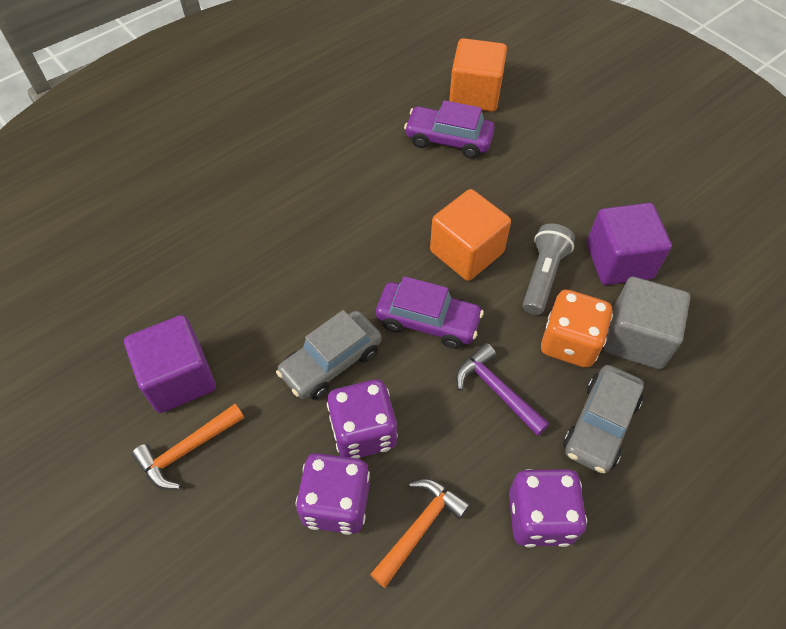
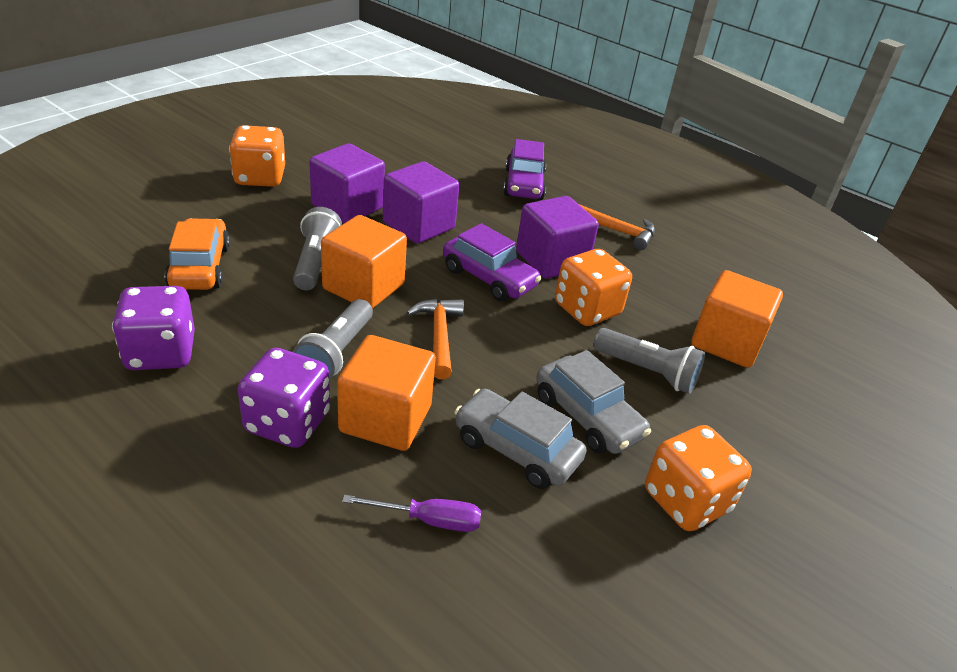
grey cube: 1 -> 0
grey flashlight: 1 -> 3
orange car: 0 -> 1
orange cube: 2 -> 3
orange dice: 1 -> 3
purple cube: 2 -> 3
purple dice: 3 -> 2
purple hammer: 1 -> 0
purple screwdriver: 0 -> 1

